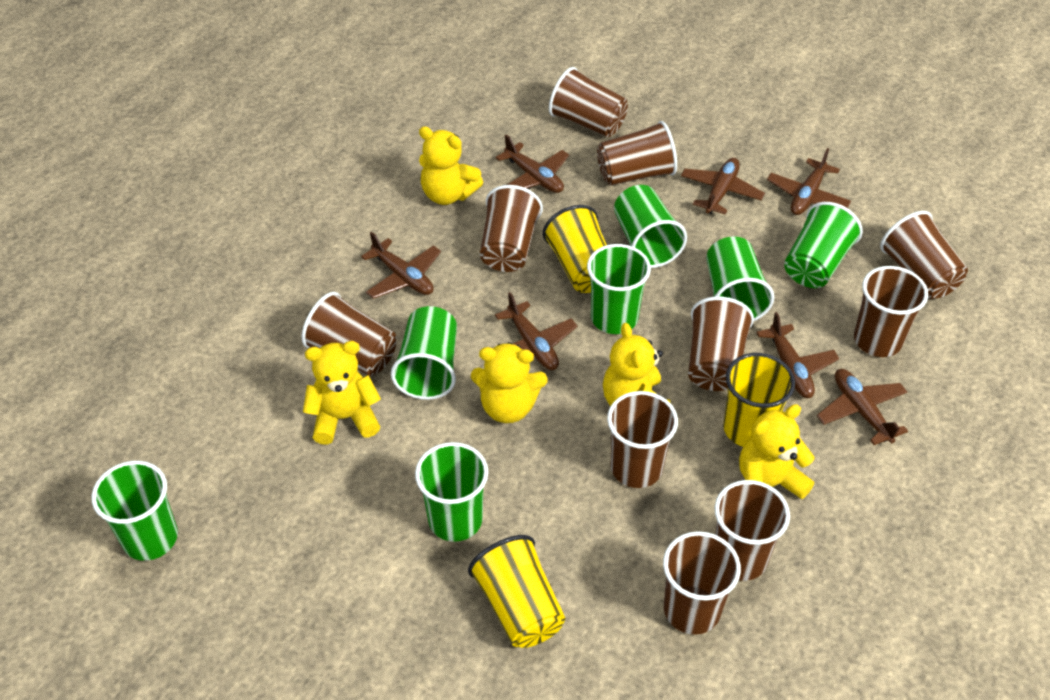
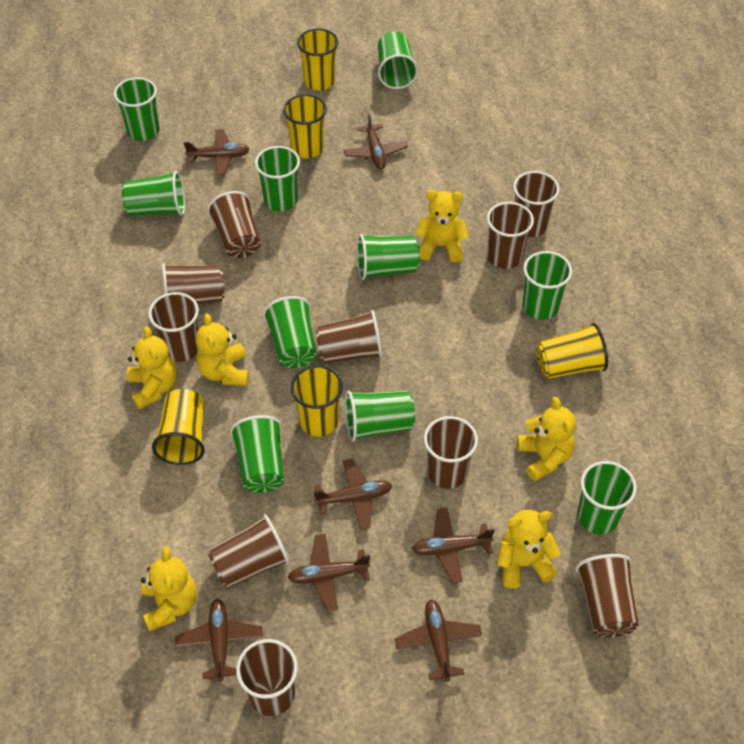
green cup: 7 -> 10
yellow cup: 3 -> 5
yellow teddy bear: 5 -> 6

